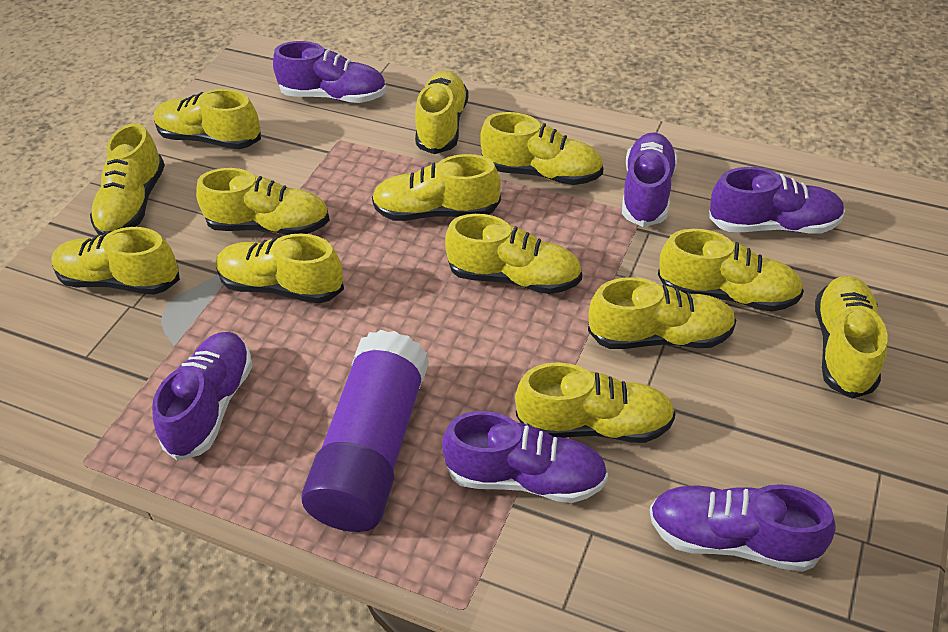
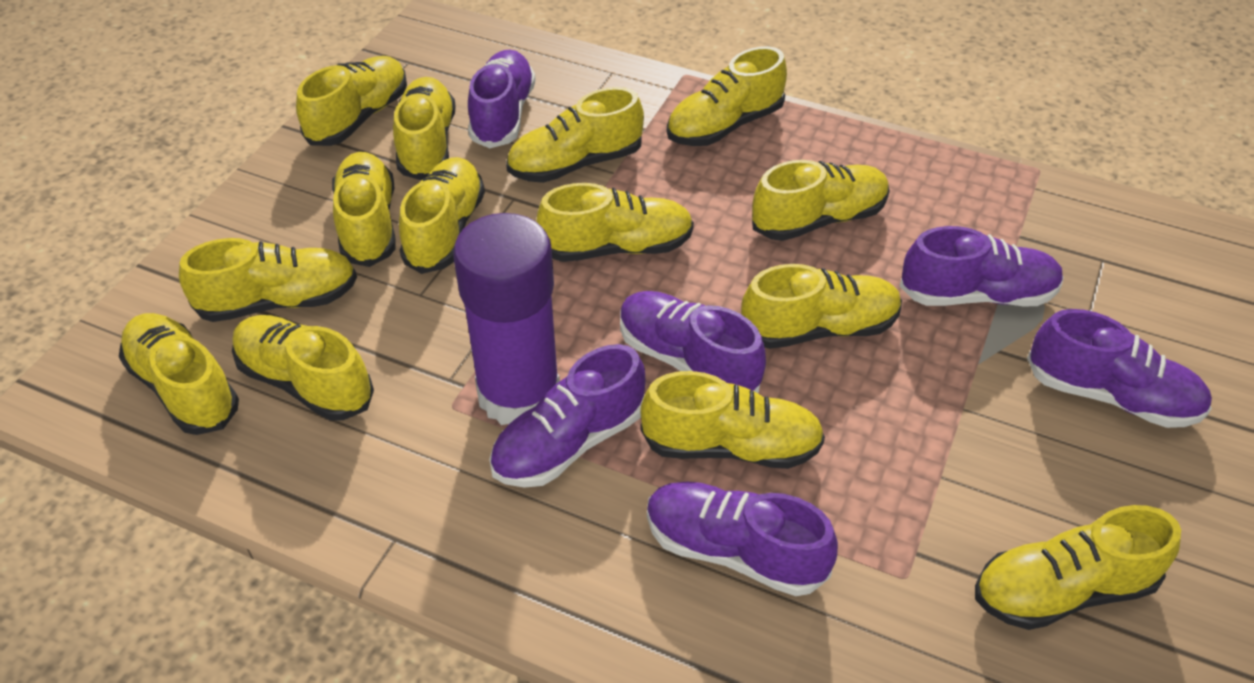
yellow shoe: 13 -> 14

